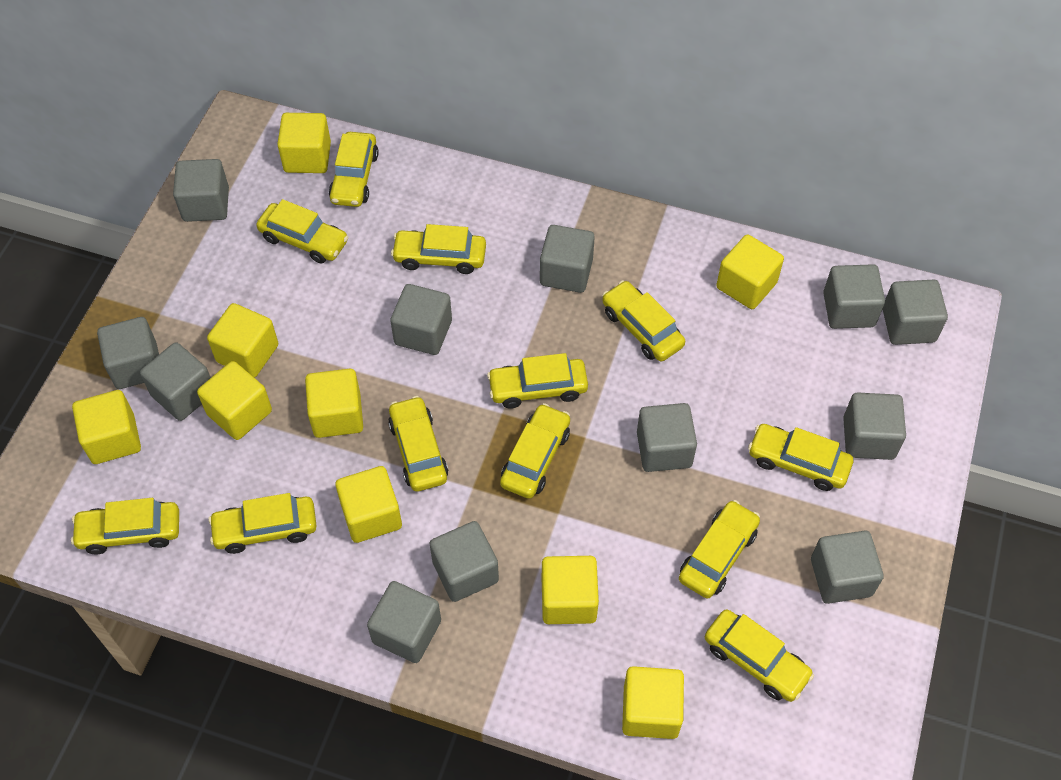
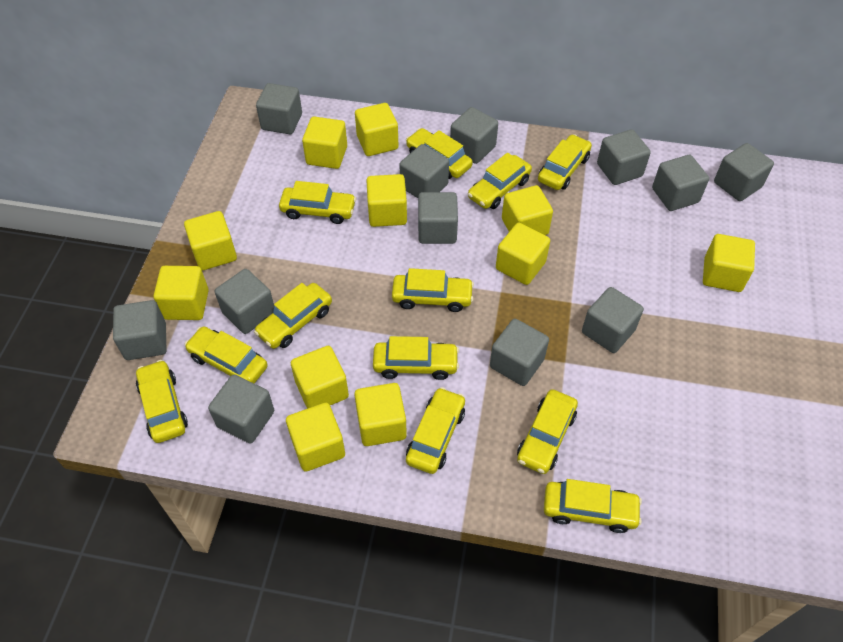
yellow cube: 9 -> 11

